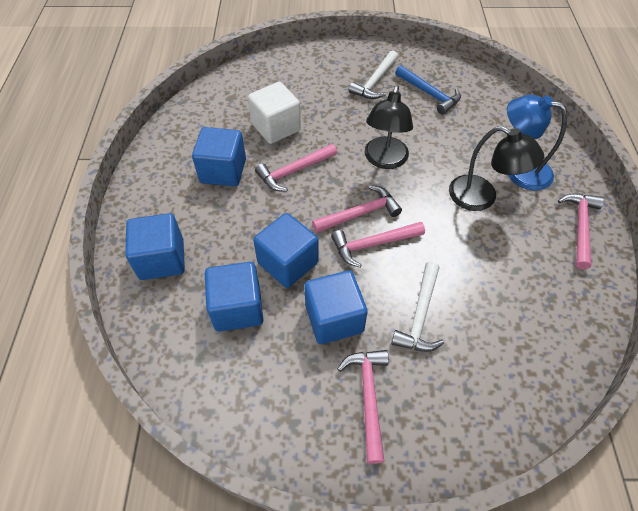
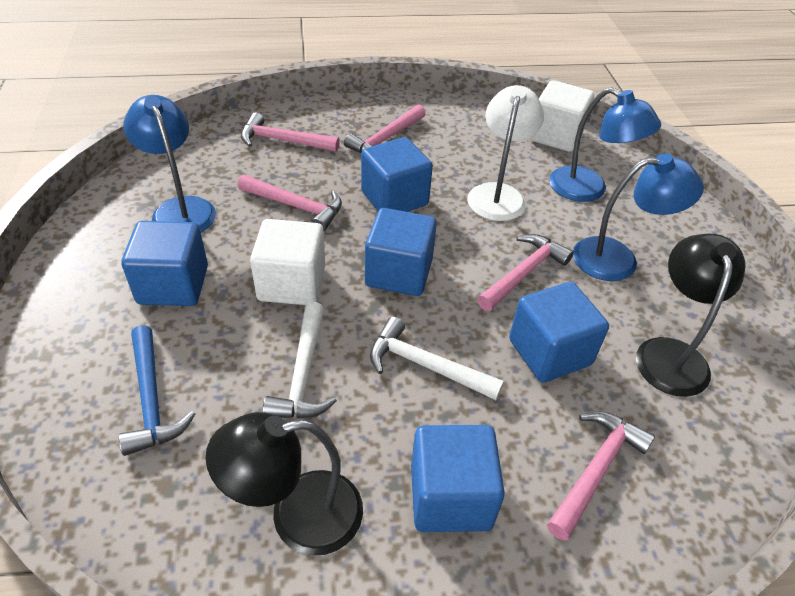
blue lamp: 1 -> 3
white cube: 1 -> 2
white lamp: 0 -> 1

